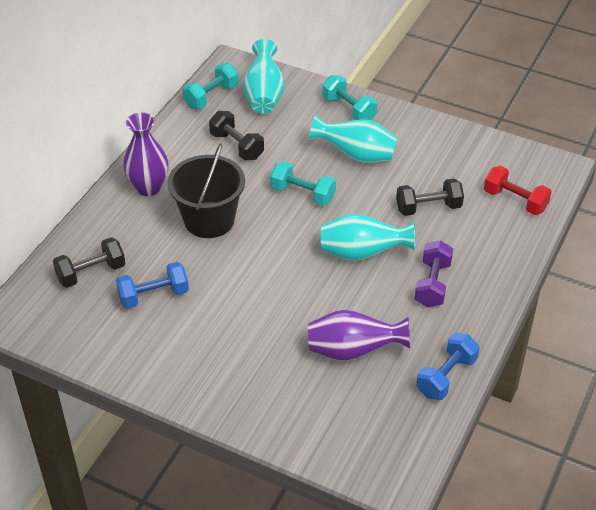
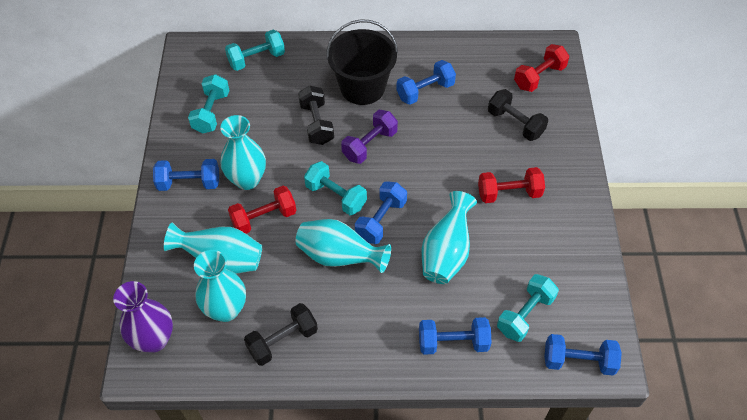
blue dumbbell: 2 -> 5
purple vase: 2 -> 1
red dumbbell: 1 -> 3
turquoise dumbbell: 3 -> 4
turquoise vase: 3 -> 5

